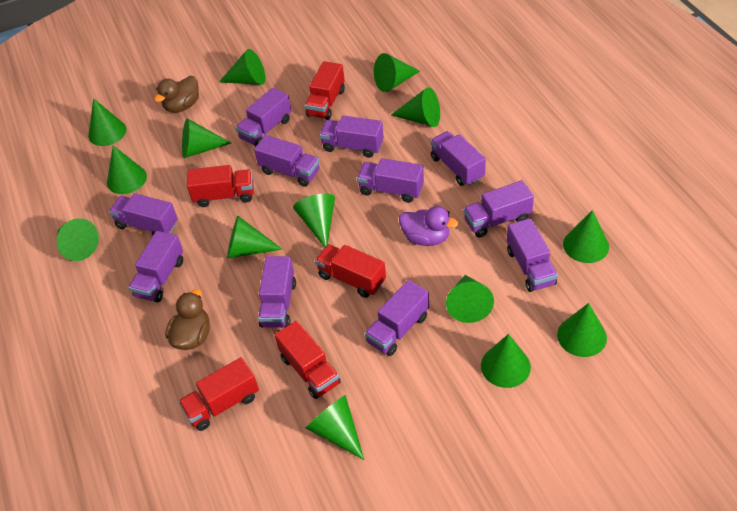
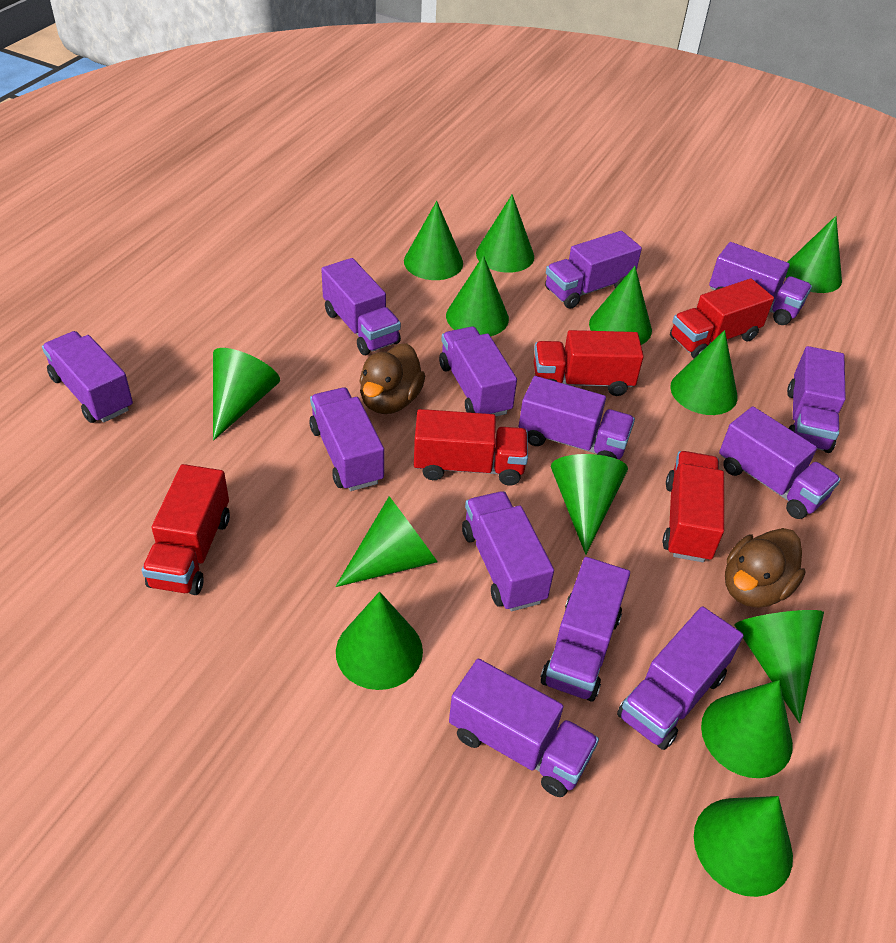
green cone: 14 -> 13
purple duck: 1 -> 0
purple truck: 11 -> 13

